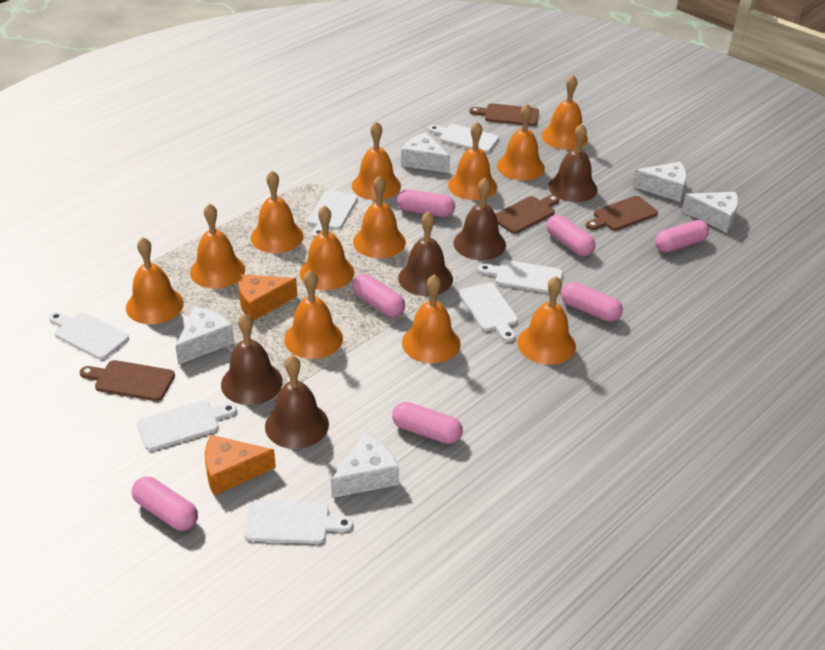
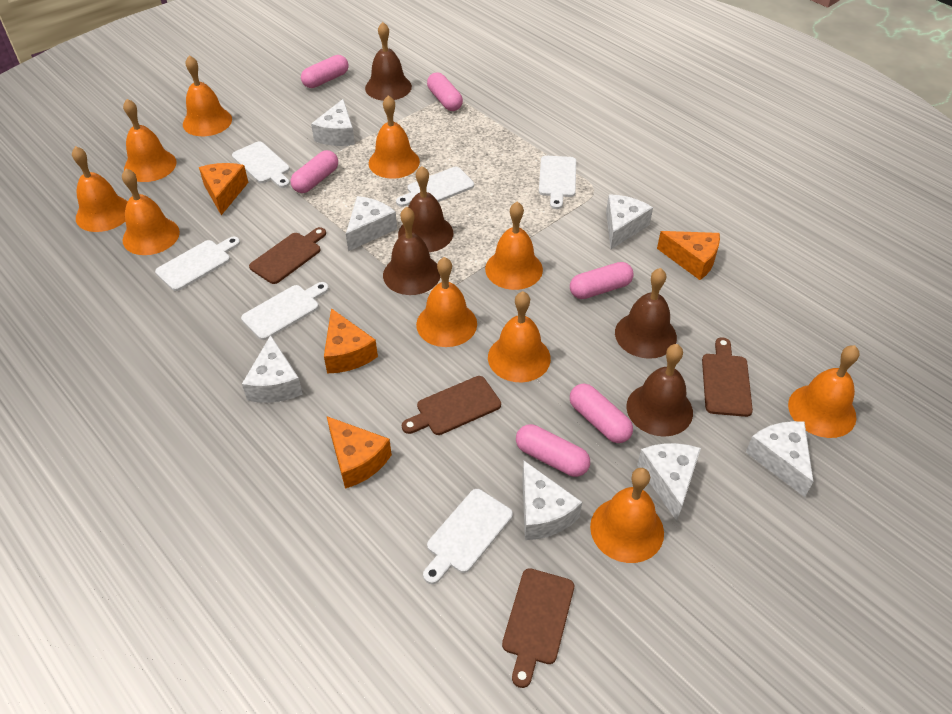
orange bell: 12 -> 10
orange cheese: 2 -> 4
pink capsule: 7 -> 6
white cheese: 5 -> 7
white cutting board: 7 -> 6

